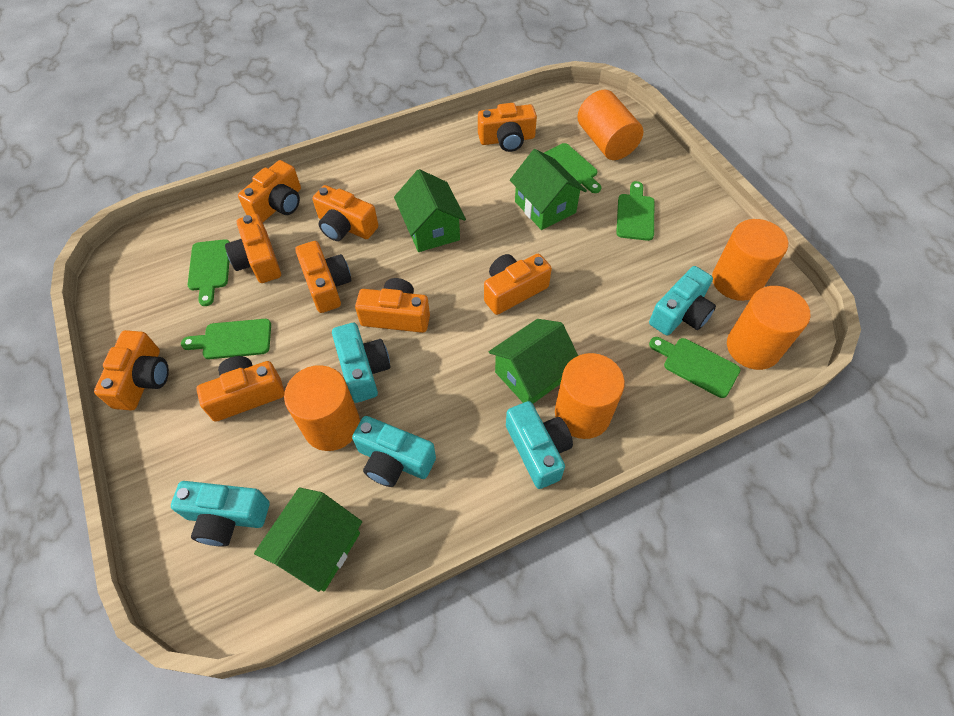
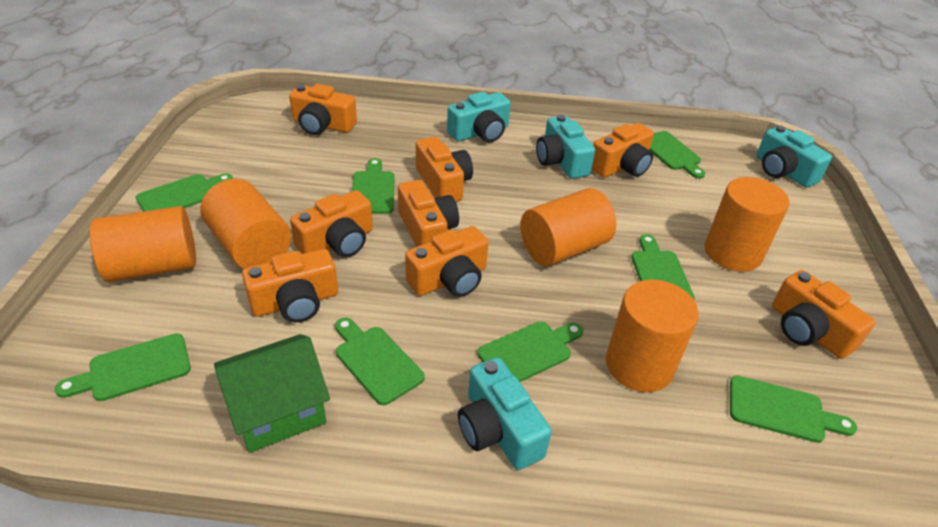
green cutting board: 5 -> 8
green house: 4 -> 1
orange camera: 9 -> 8
turquoise camera: 5 -> 4

